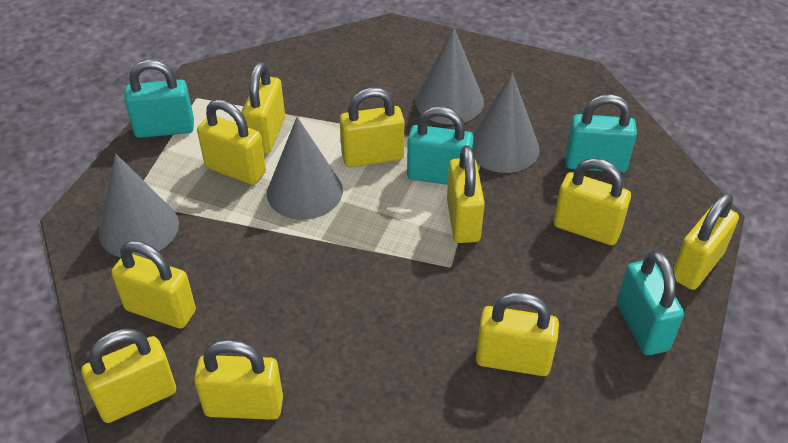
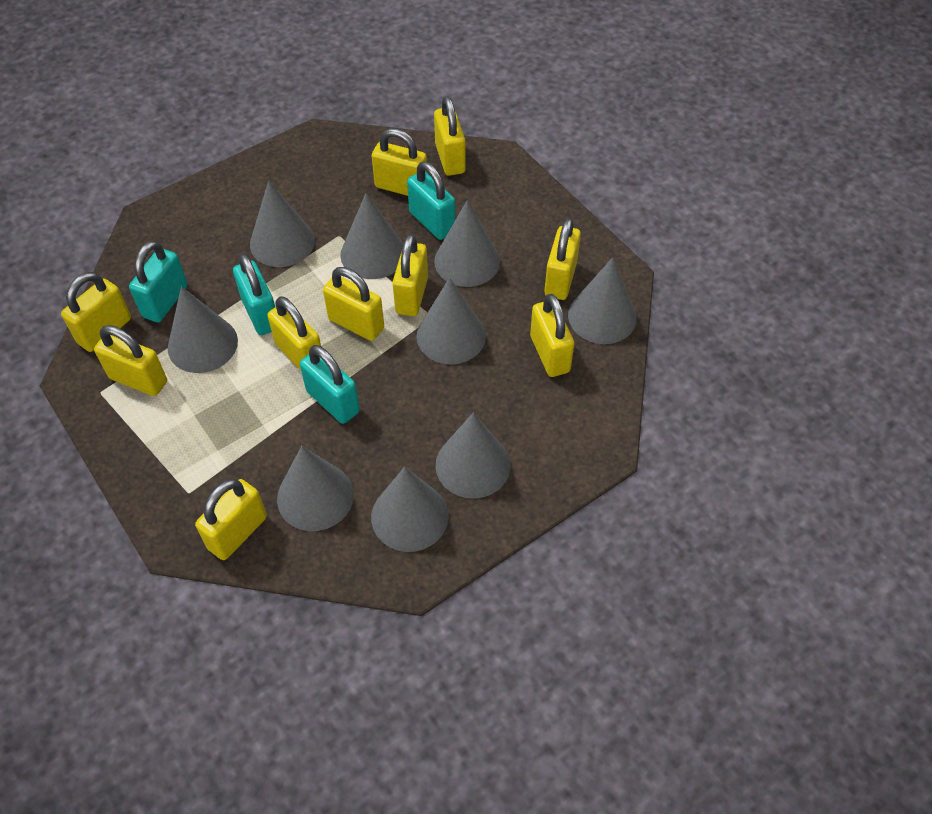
grey cone: 4 -> 9

